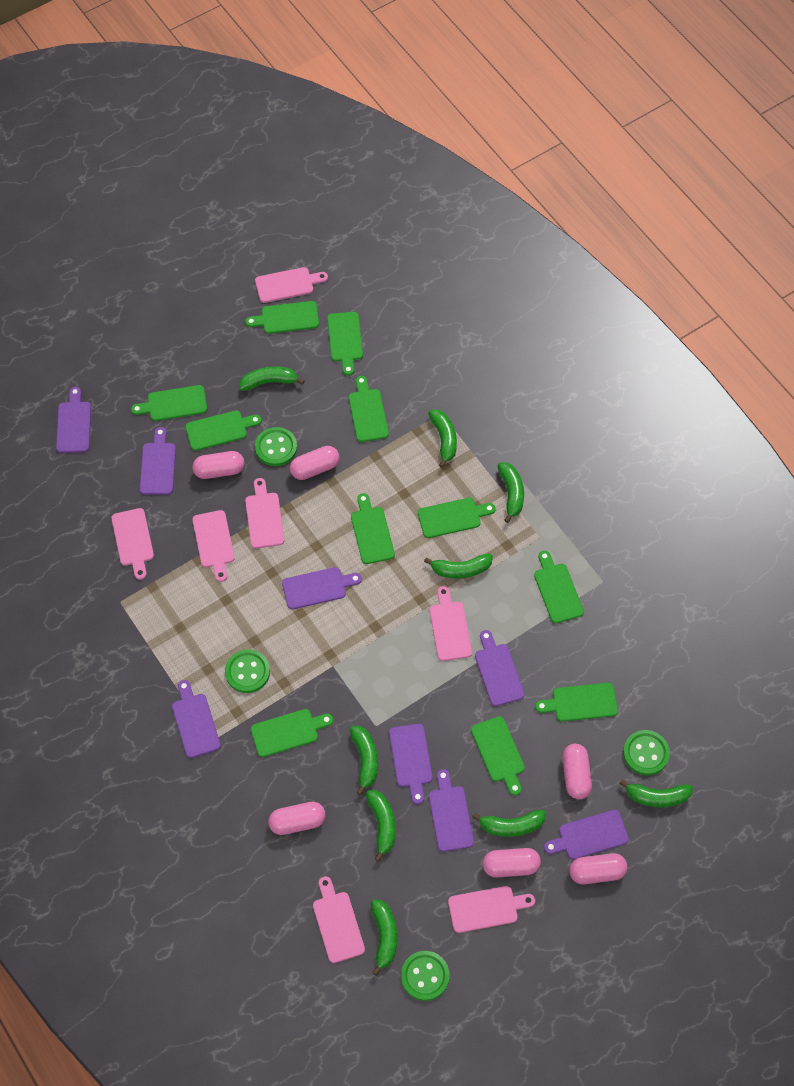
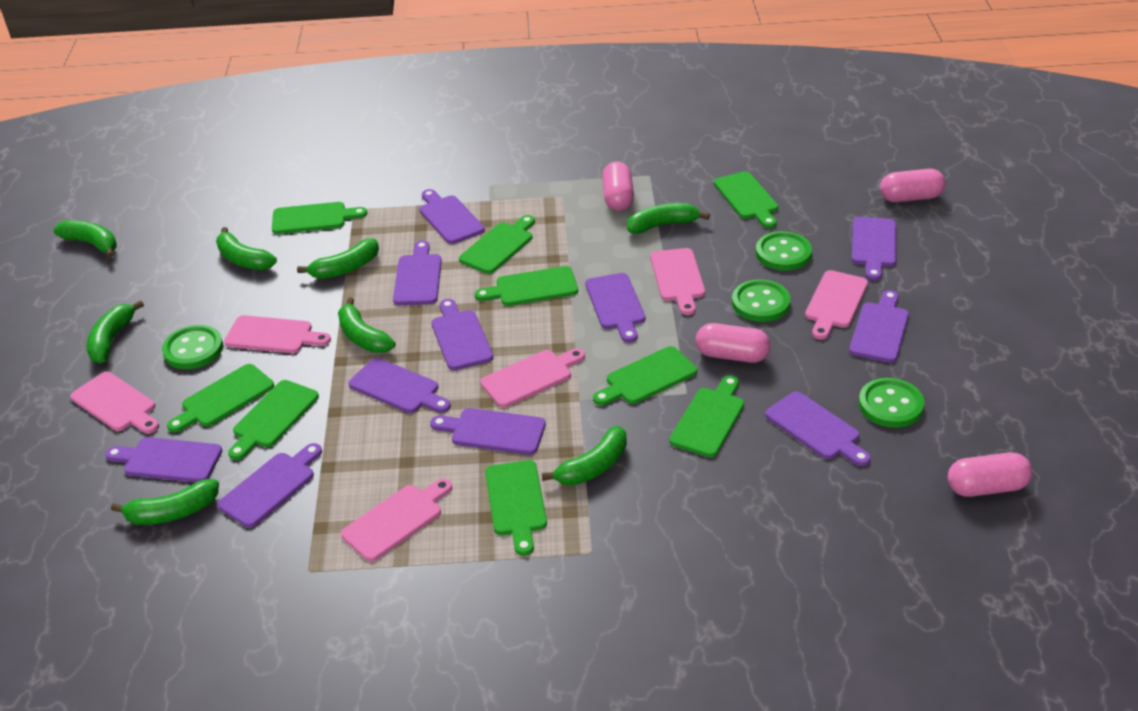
green banana: 9 -> 8
green cutting board: 11 -> 9
pink capsule: 6 -> 4
pink cutting board: 7 -> 6
purple cutting board: 8 -> 11

